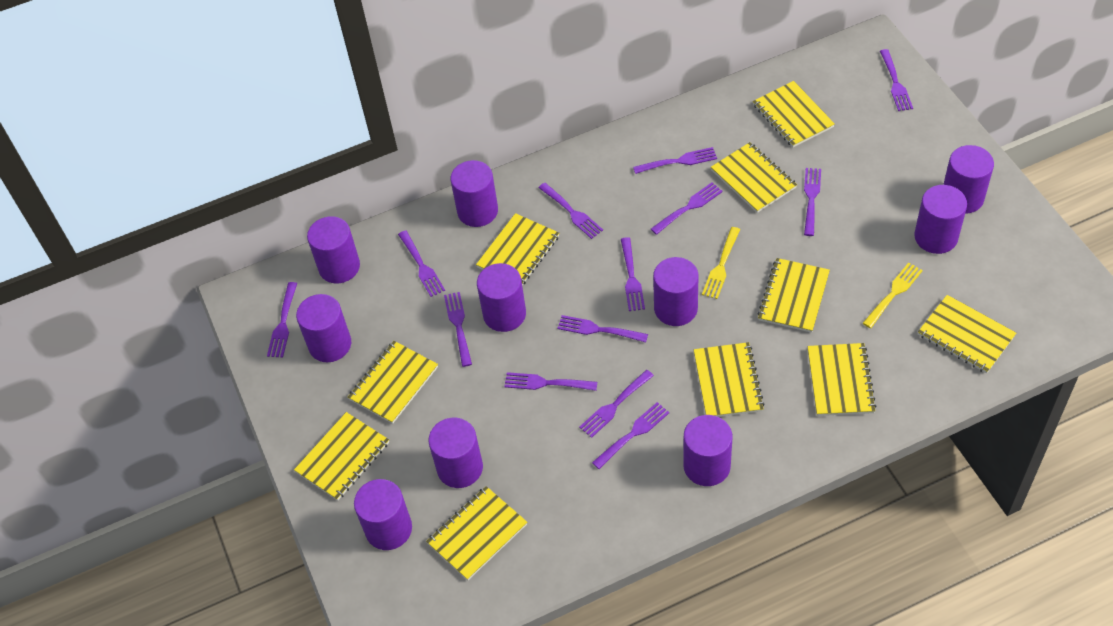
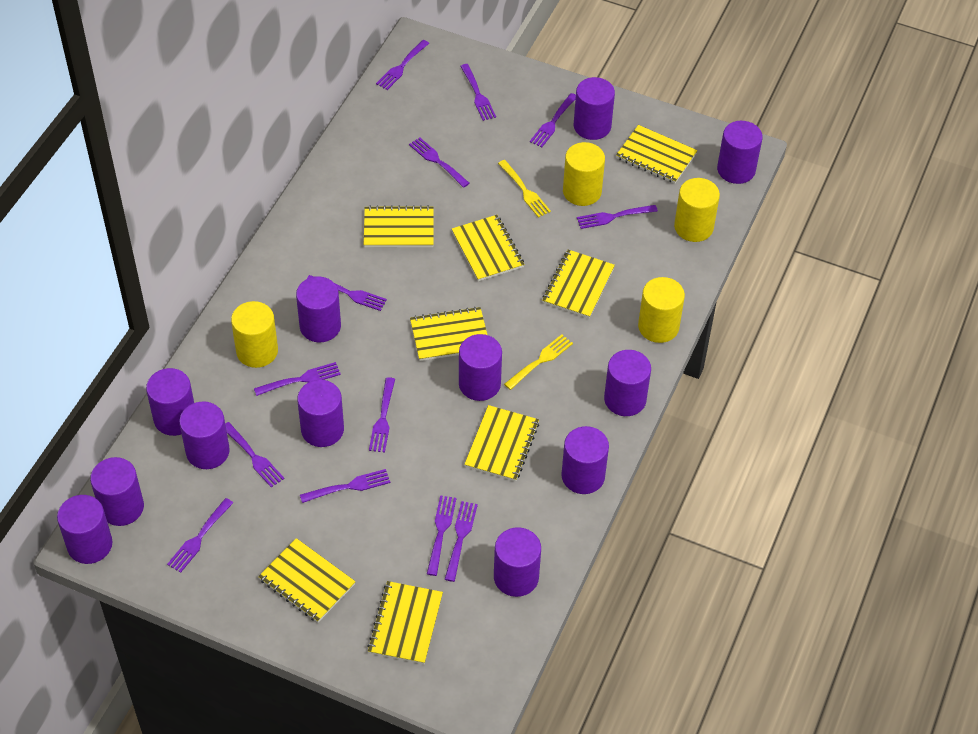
purple cylinder: 10 -> 12
yellow cylinder: 0 -> 4
yellow notebook: 10 -> 8

